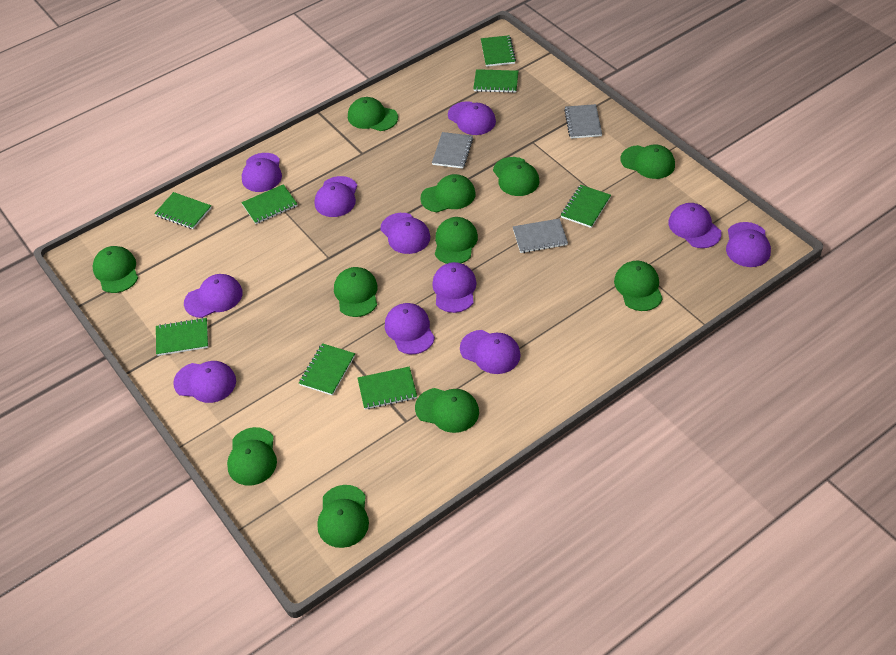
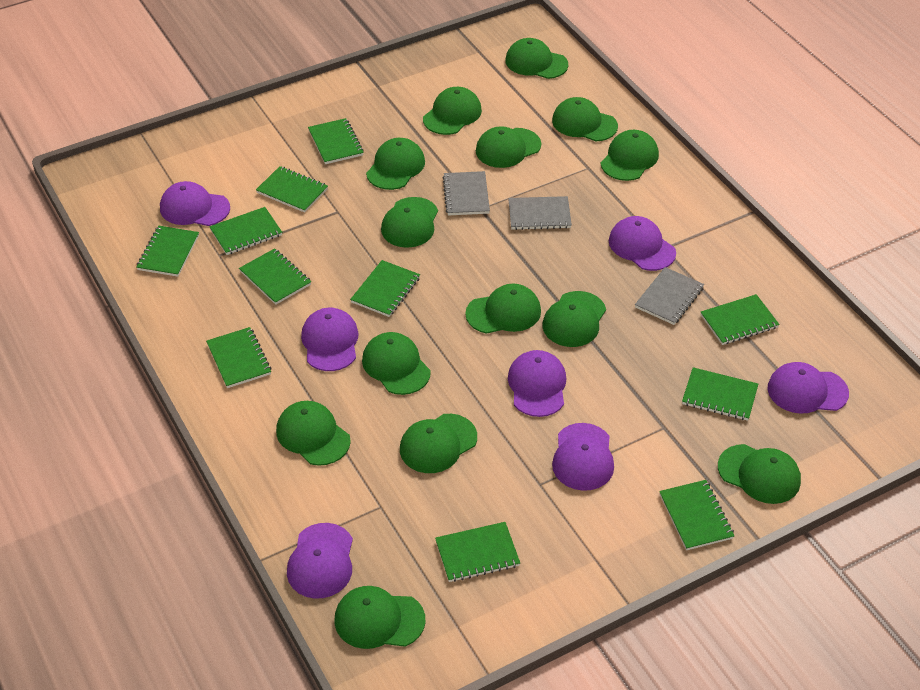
green cap: 11 -> 14
green notebook: 8 -> 11
purple cap: 11 -> 7

